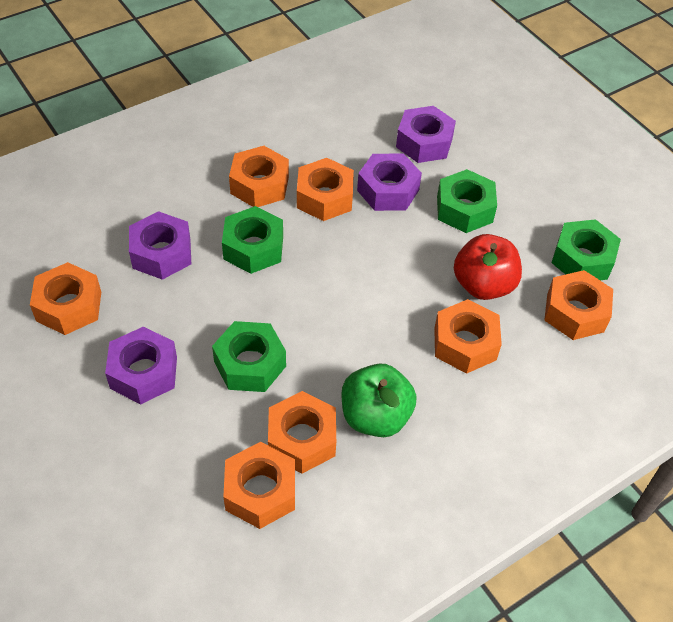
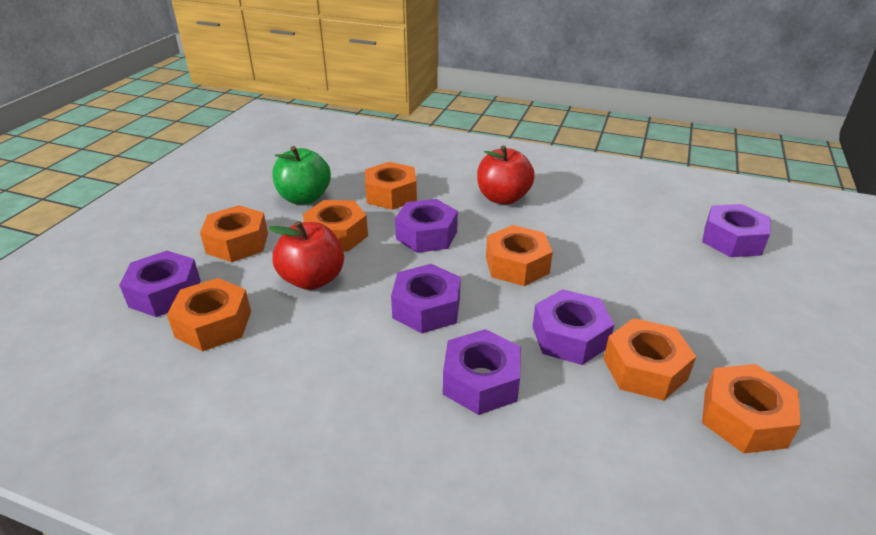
green nut: 4 -> 0
purple nut: 4 -> 6
red apple: 1 -> 2

